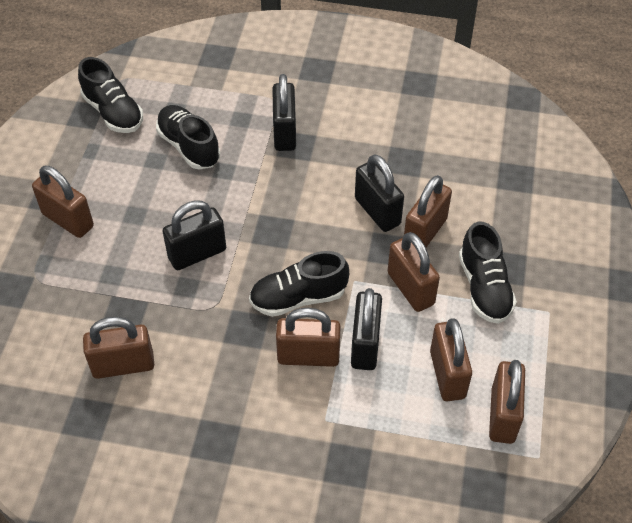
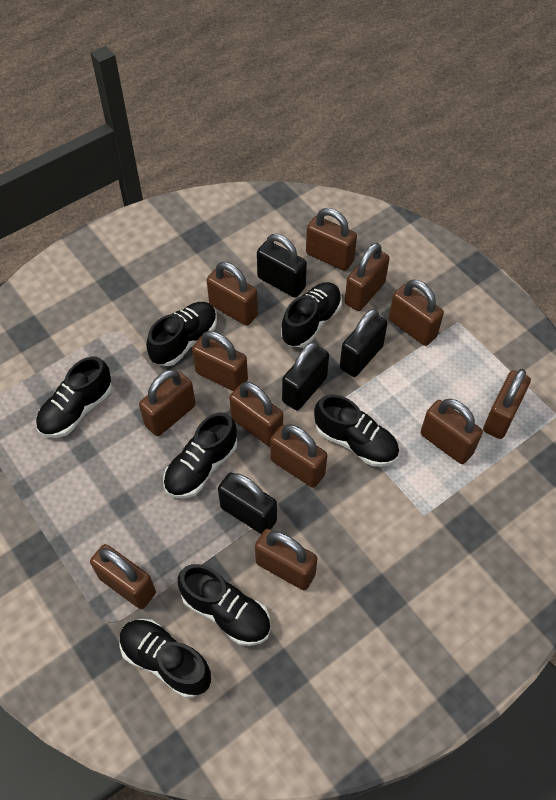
black shoe: 4 -> 7
brown padlock: 7 -> 12

